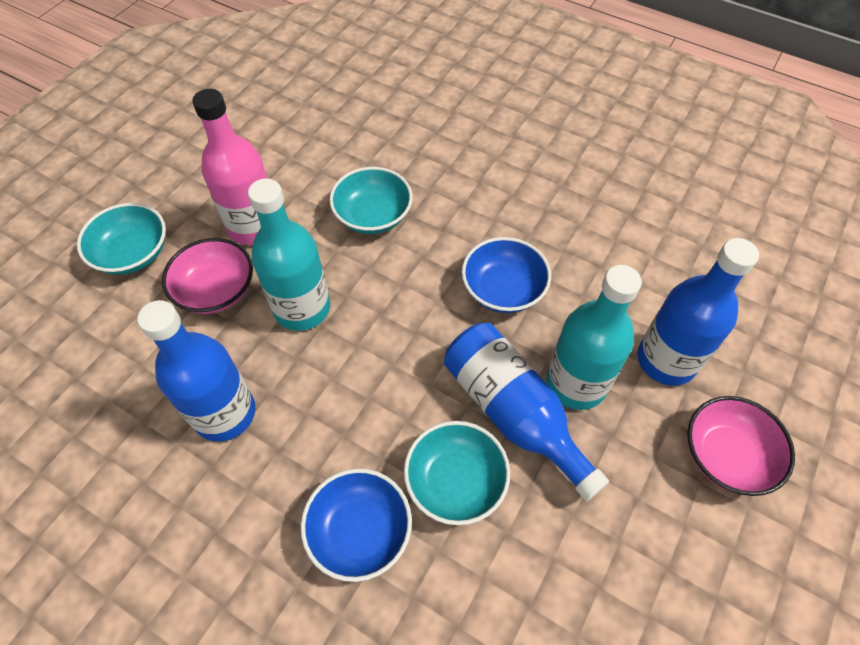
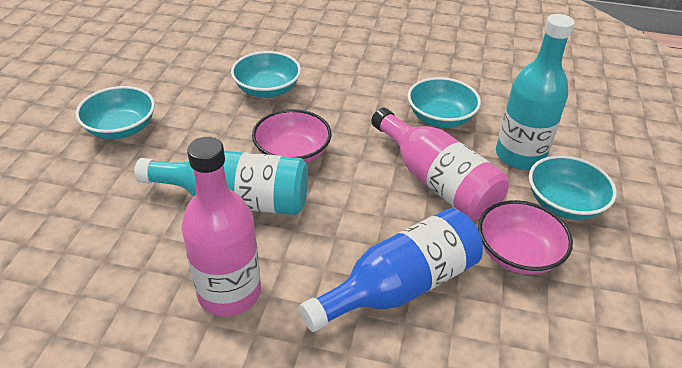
blue bottle: 3 -> 1
blue bowl: 2 -> 0
pink bottle: 1 -> 2
turquoise bowl: 3 -> 4

